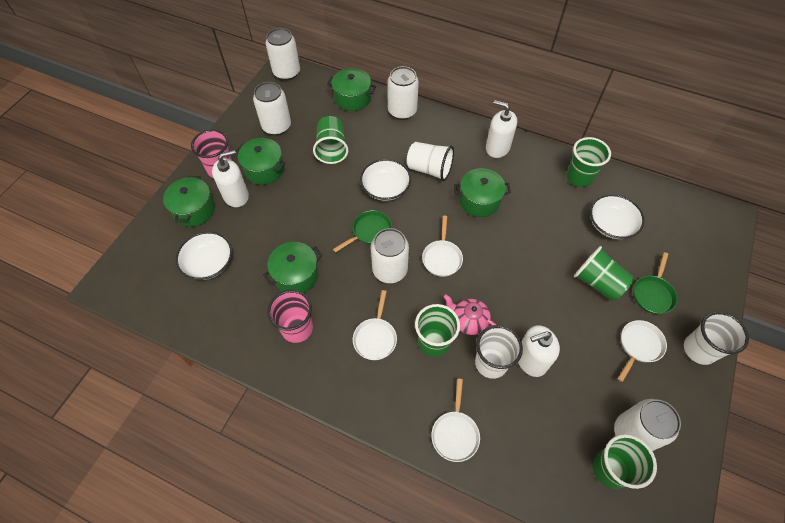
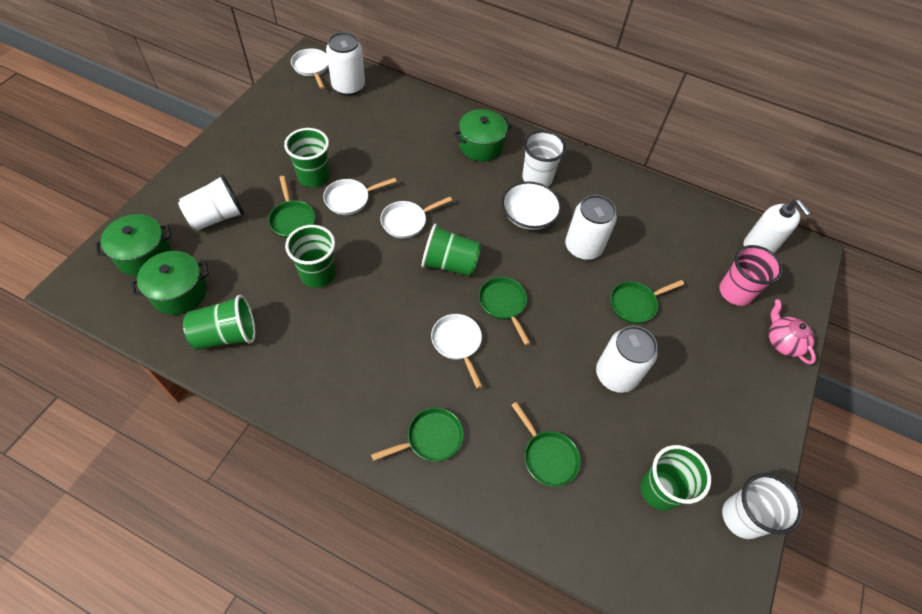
green pan: 2 -> 5
green pot: 5 -> 3
pink cup: 2 -> 1
white bowl: 3 -> 1
white can: 5 -> 3
white soap dispenser: 3 -> 1

